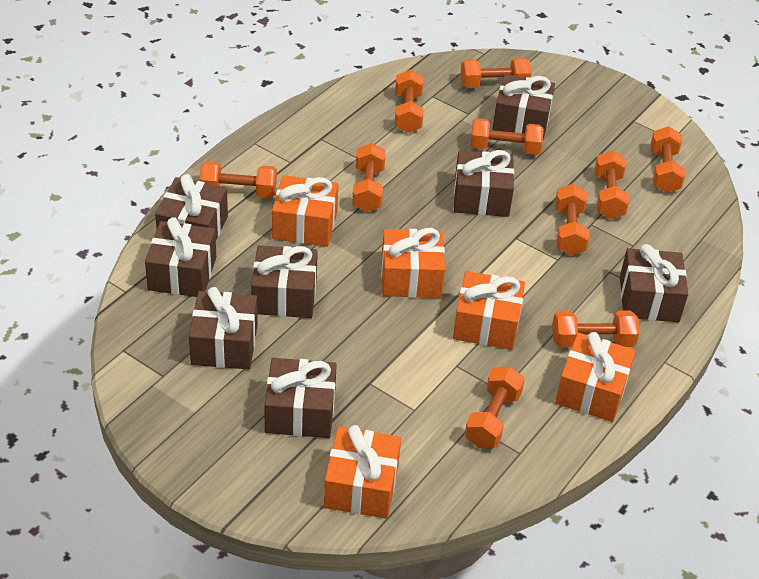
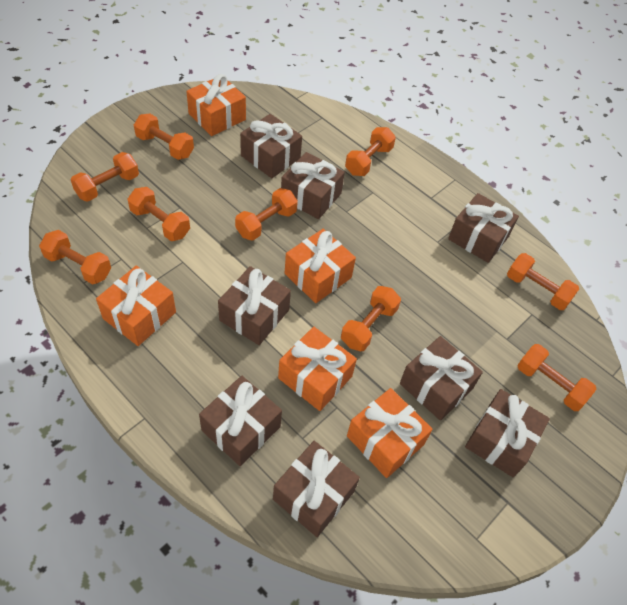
orange dumbbell: 10 -> 9

